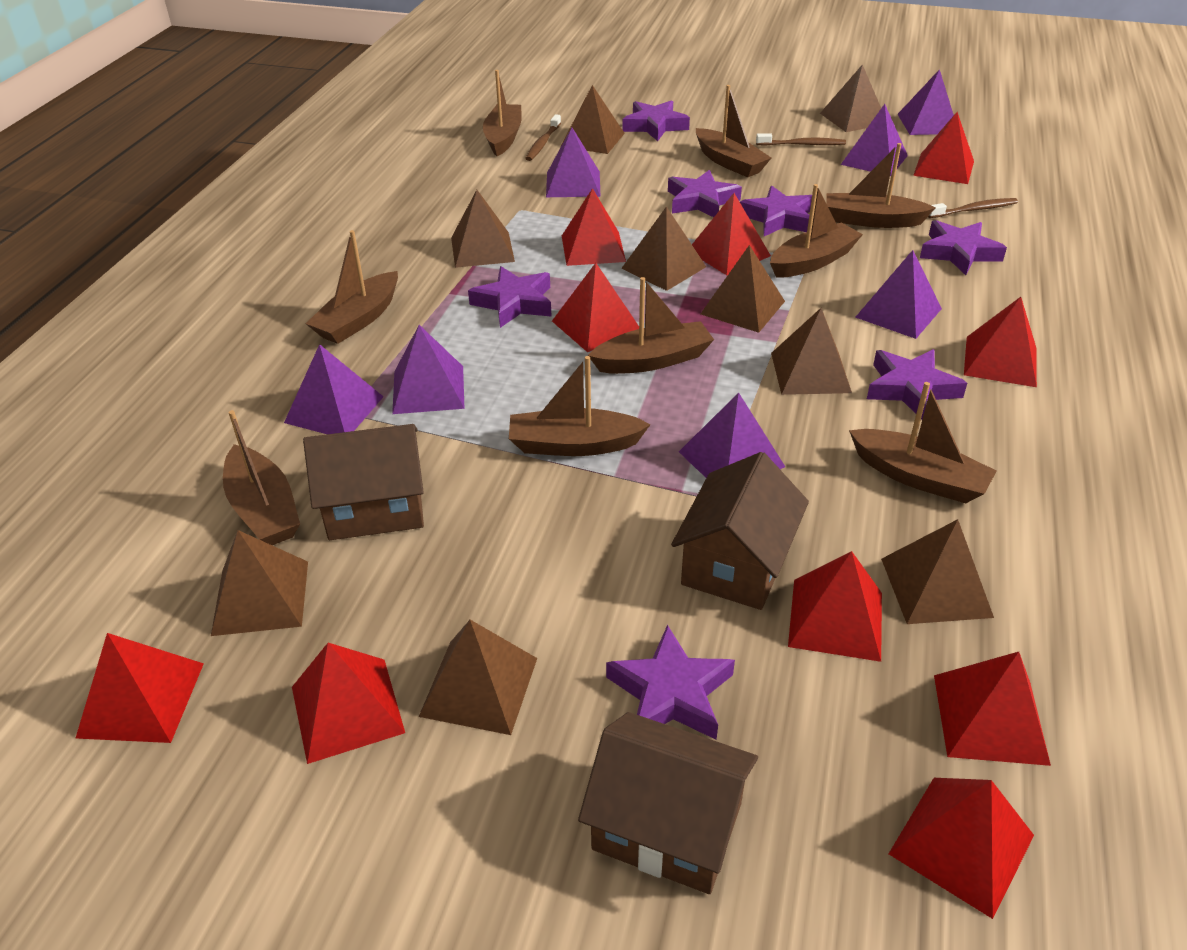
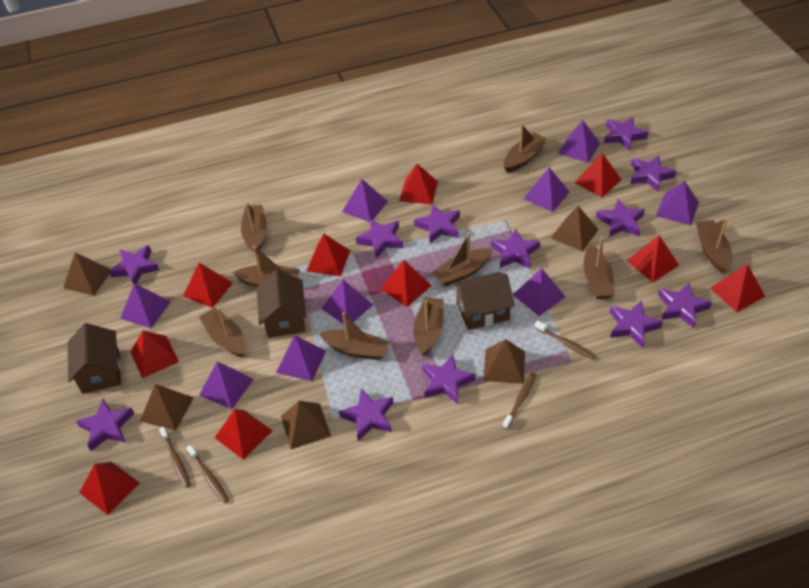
brown pyramid: 9 -> 5
brown toothbrush: 3 -> 4
purple pyramid: 7 -> 9
purple star: 7 -> 12

